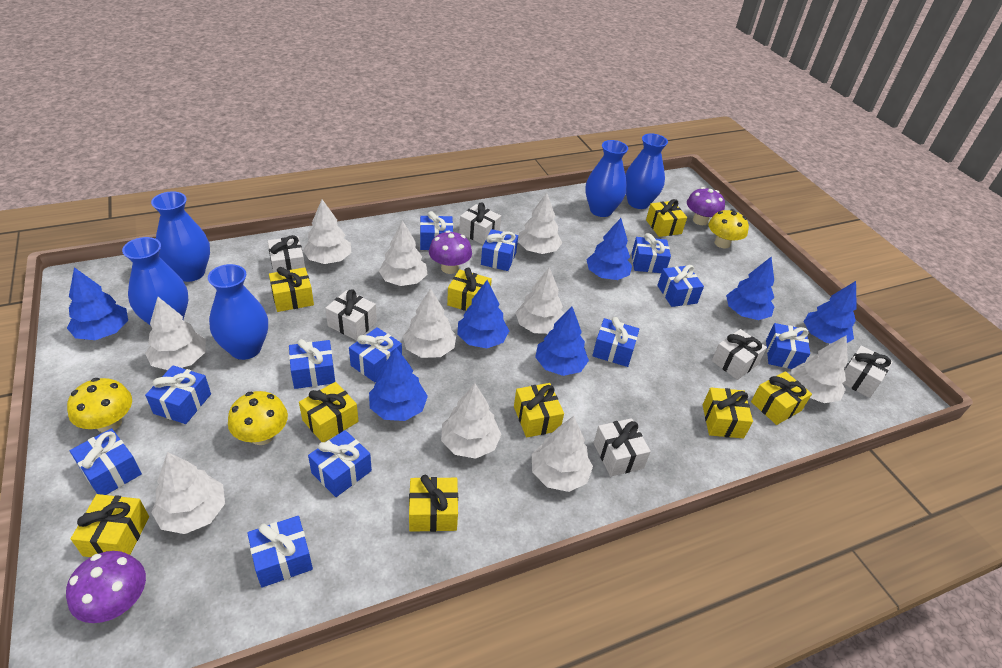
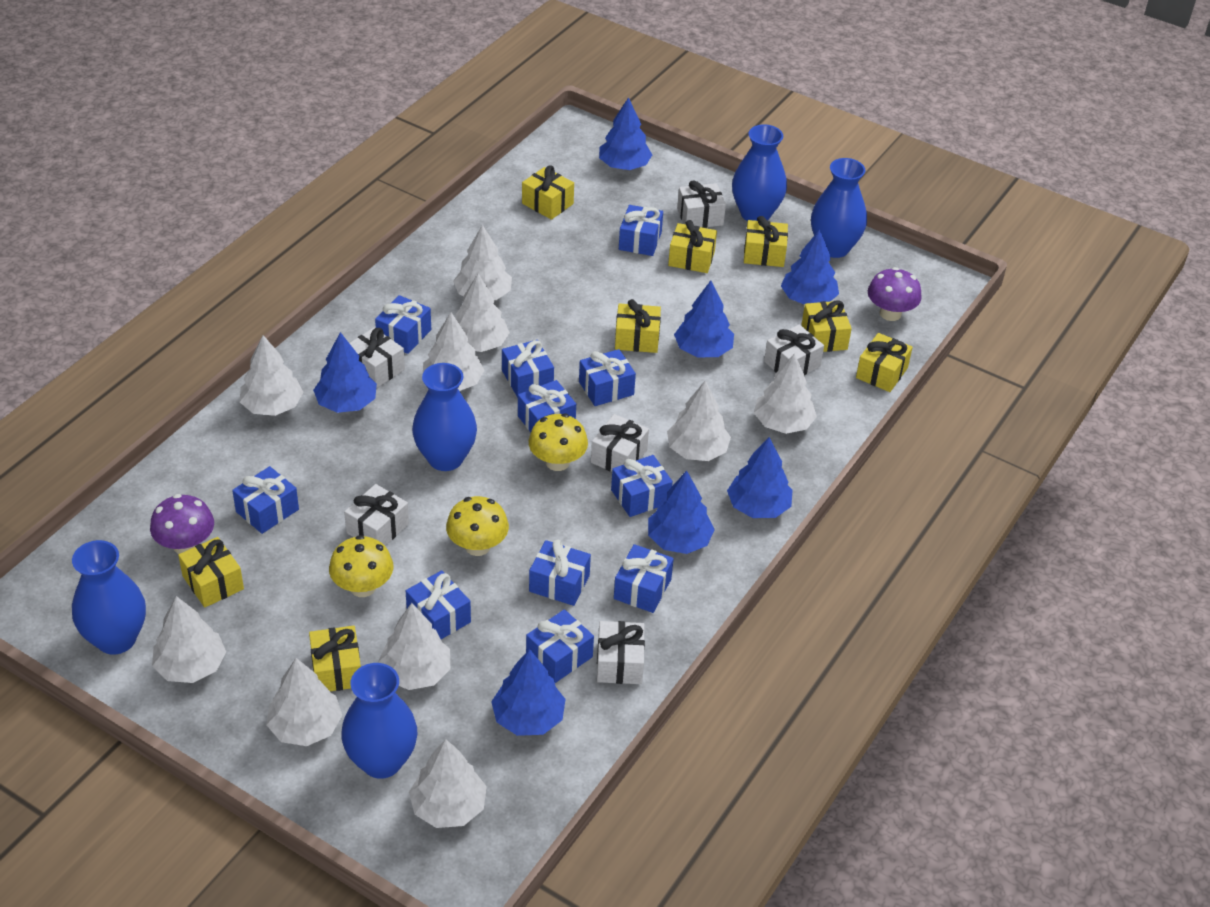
blue gift: 12 -> 11
purple mushroom: 3 -> 2
yellow gift: 9 -> 8

